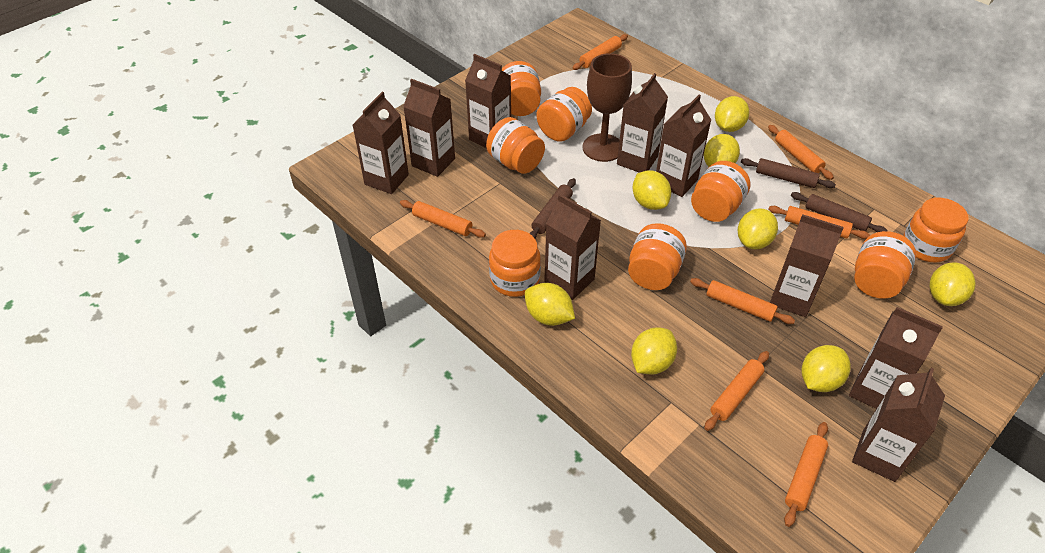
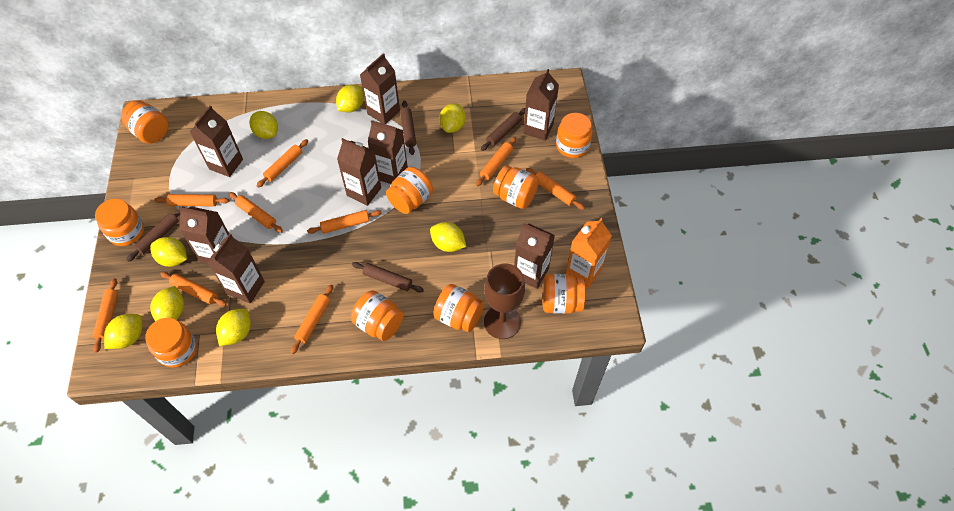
brown carton: 9 -> 8
brown rolling pin: 3 -> 4
orange carton: 0 -> 1
orange jar: 8 -> 9
orange rolling pin: 7 -> 9

